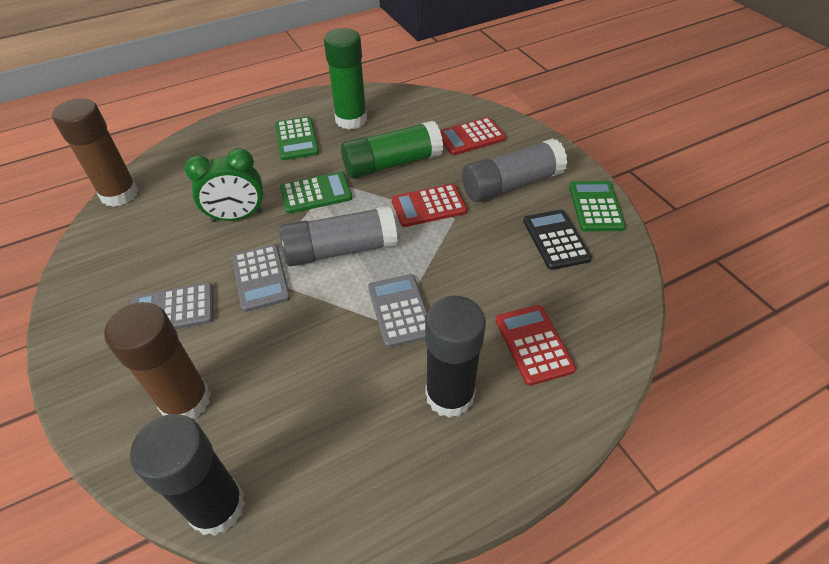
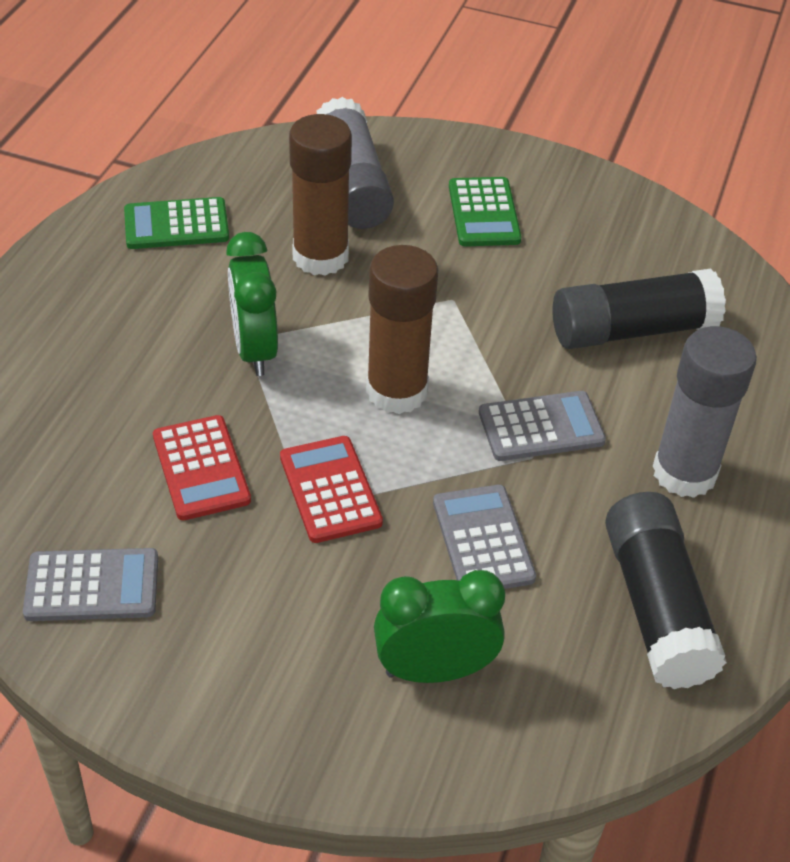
black calculator: 1 -> 0
green calculator: 3 -> 2
green clock: 1 -> 2
green glue stick: 2 -> 0
red calculator: 3 -> 2

